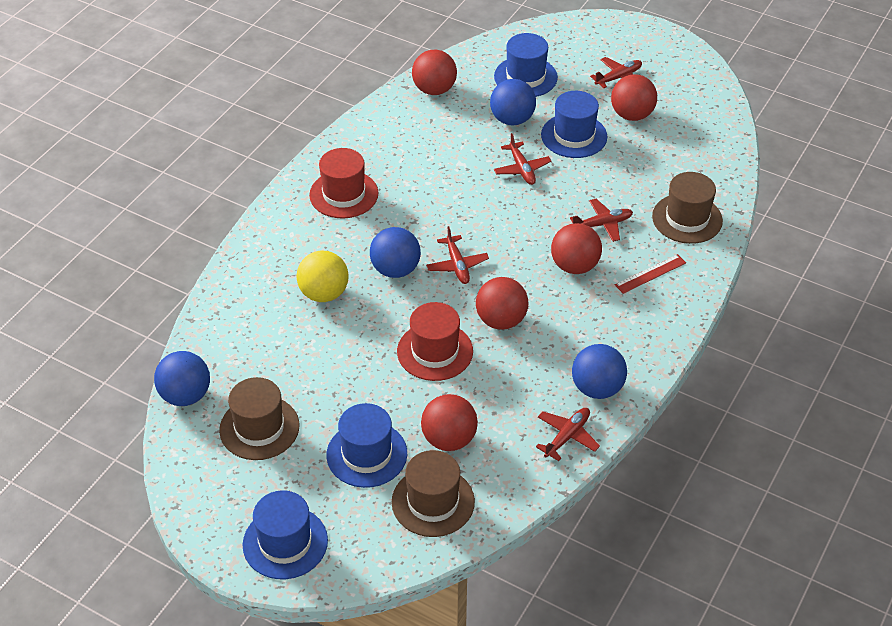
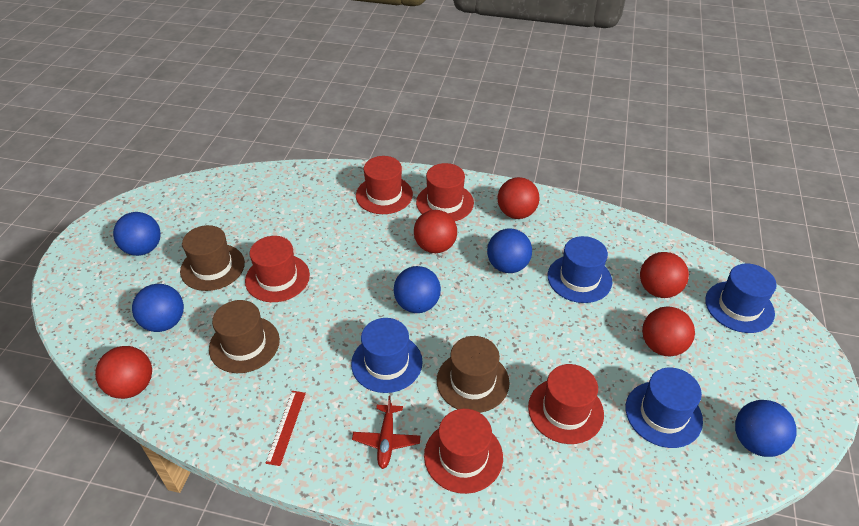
blue ball: 4 -> 5
red hat: 2 -> 5
red plane: 5 -> 1
yellow ball: 1 -> 0

